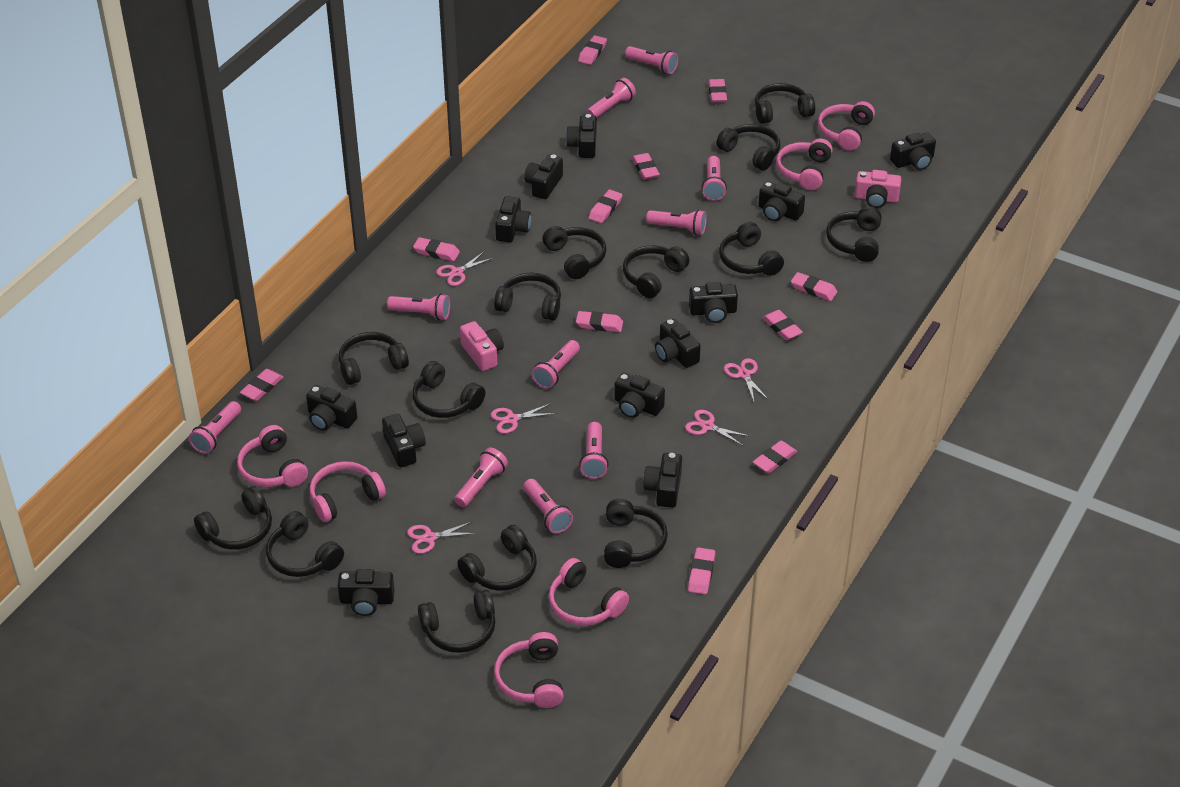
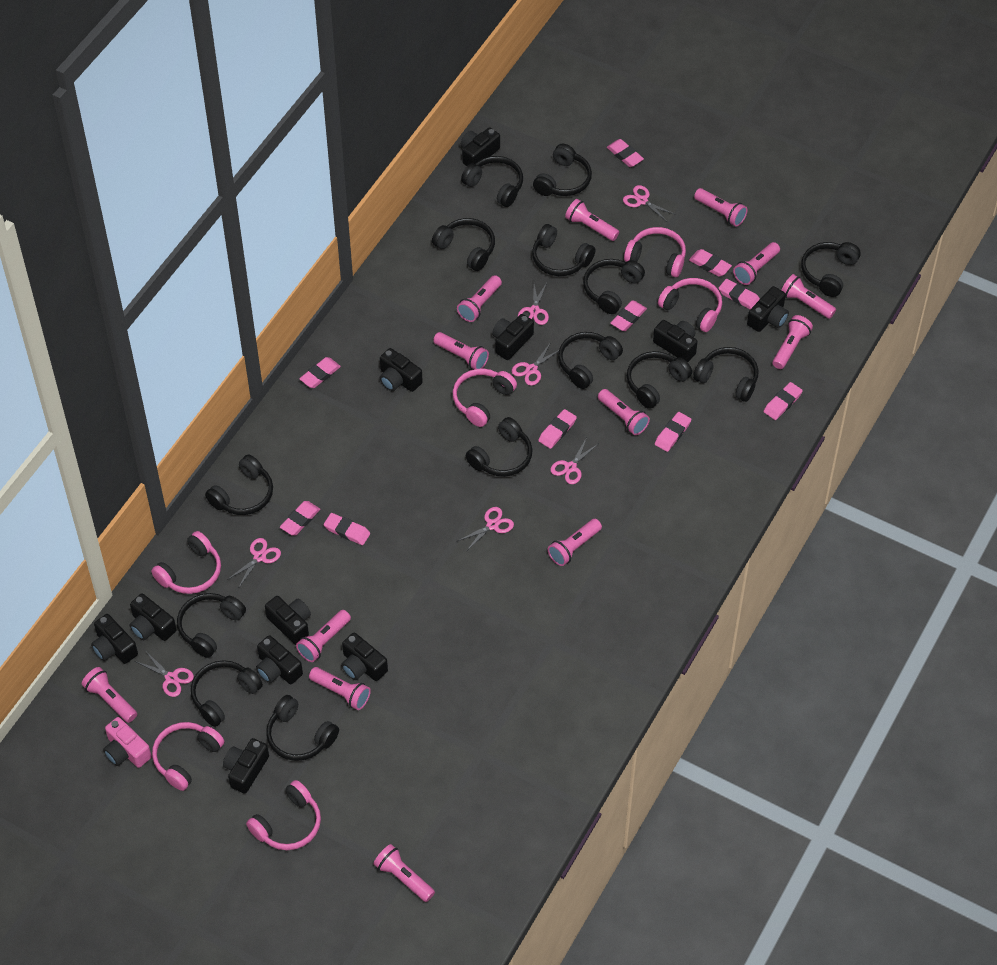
black camera: 12 -> 11
pink camera: 2 -> 1
pink eraser: 11 -> 10
pink flashlight: 10 -> 13
pink scissors: 5 -> 7

